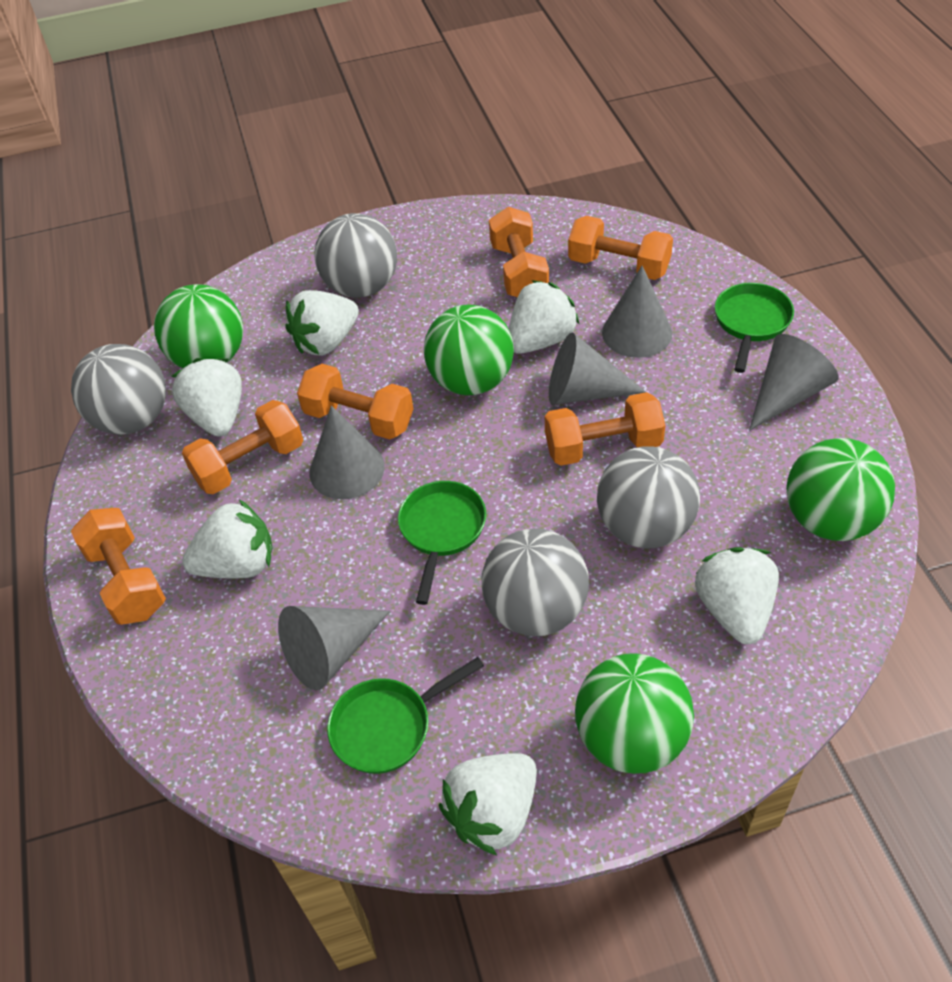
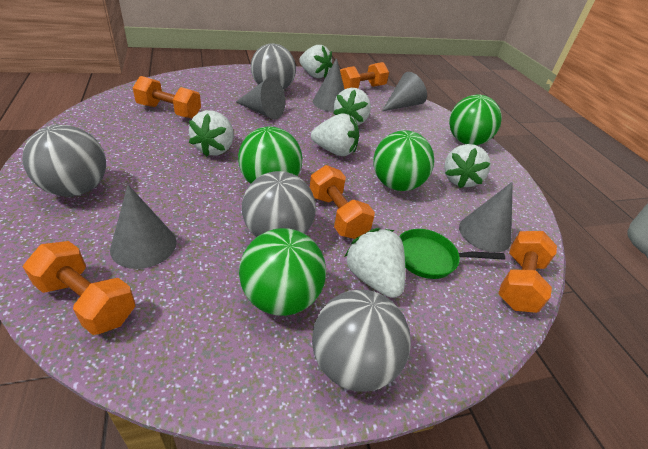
green pan: 3 -> 1
orange dumbbell: 6 -> 5

